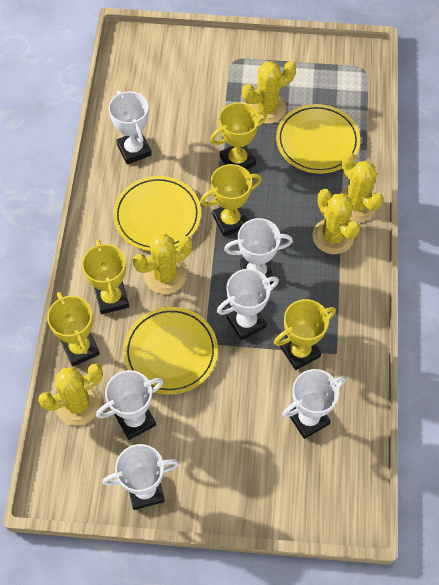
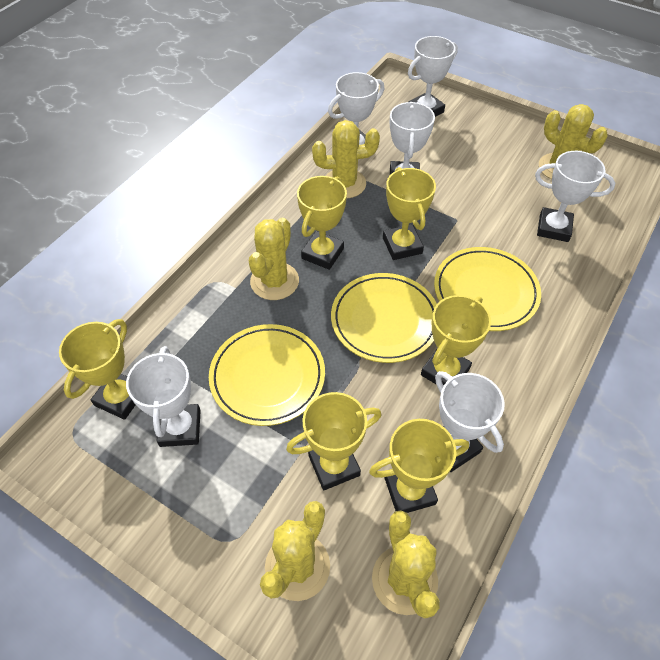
yellow trophy: 5 -> 6

